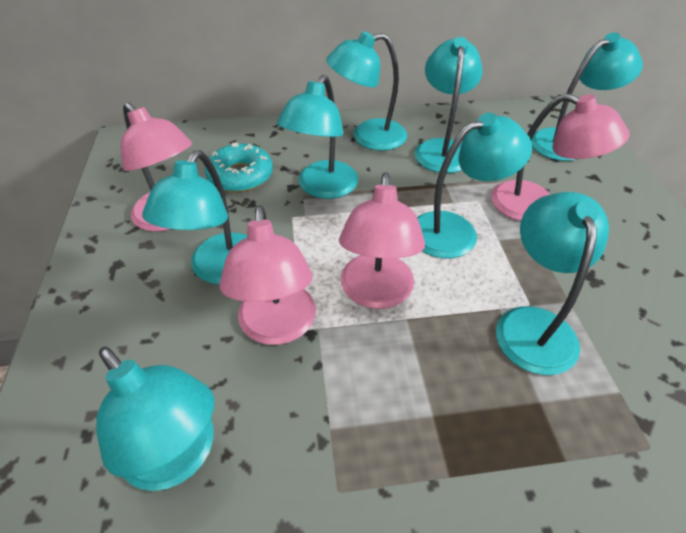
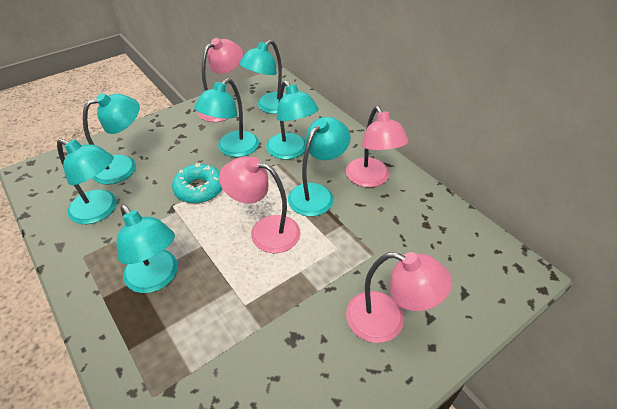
turquoise lamp: 8 -> 7

